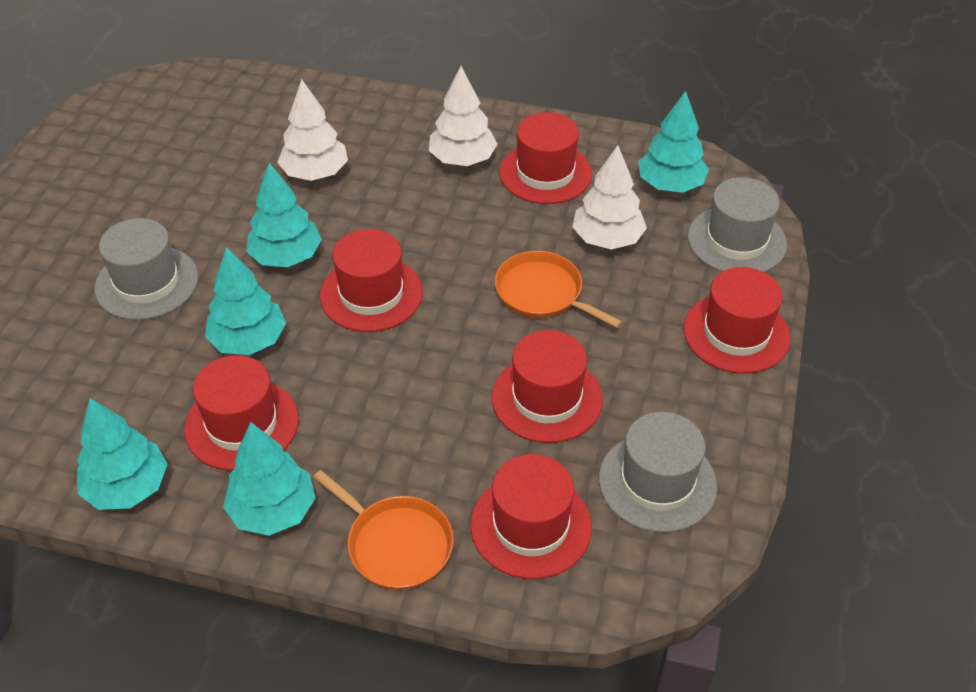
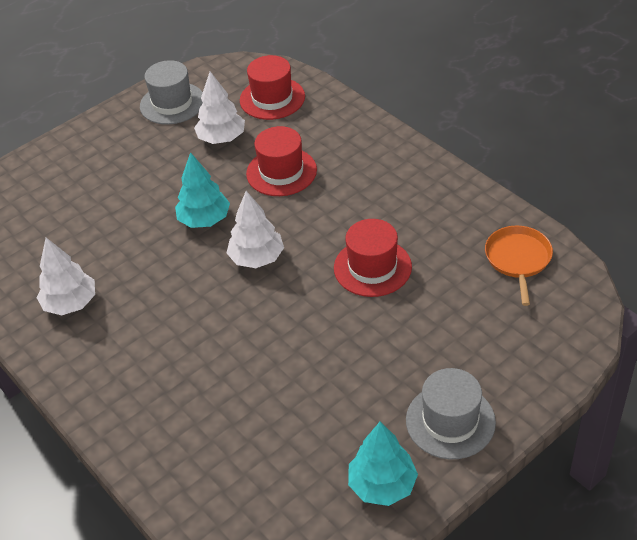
grey hat: 3 -> 2
orange pan: 2 -> 1
red hat: 6 -> 3
turquoise tree: 5 -> 2

